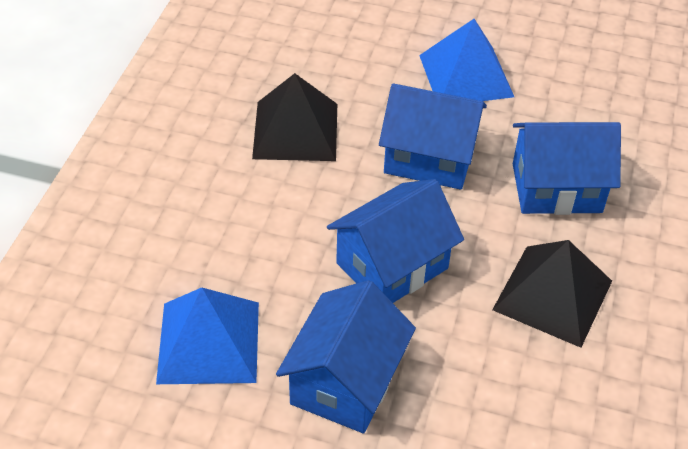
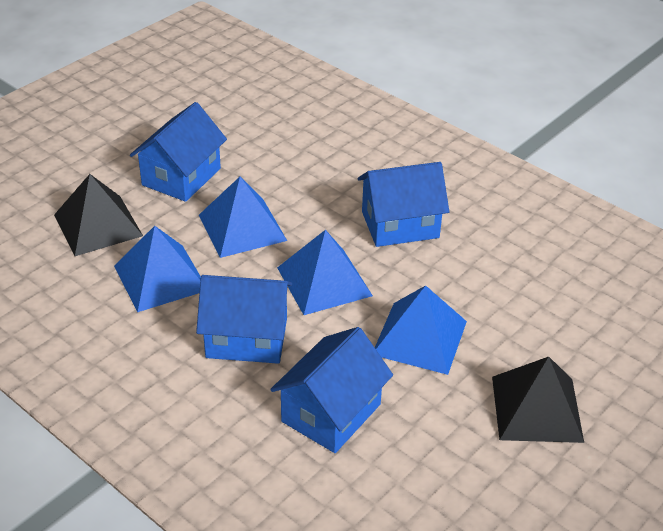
blue pyramid: 2 -> 4

